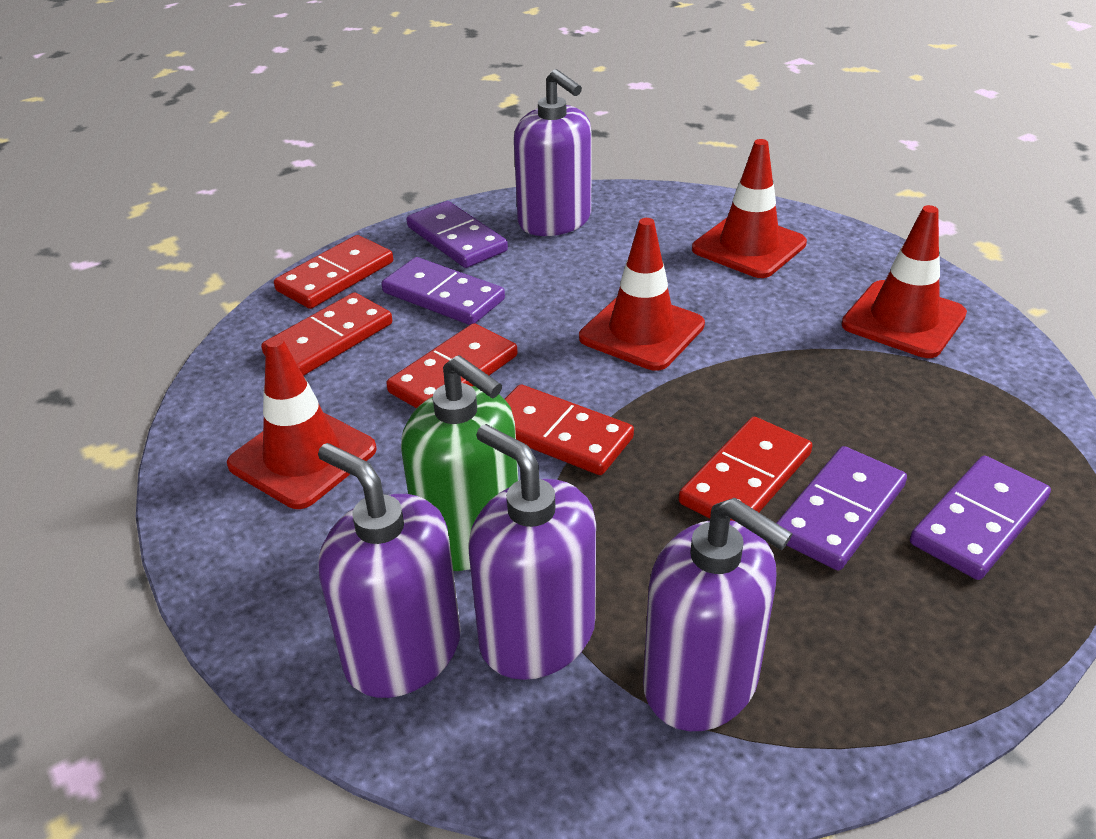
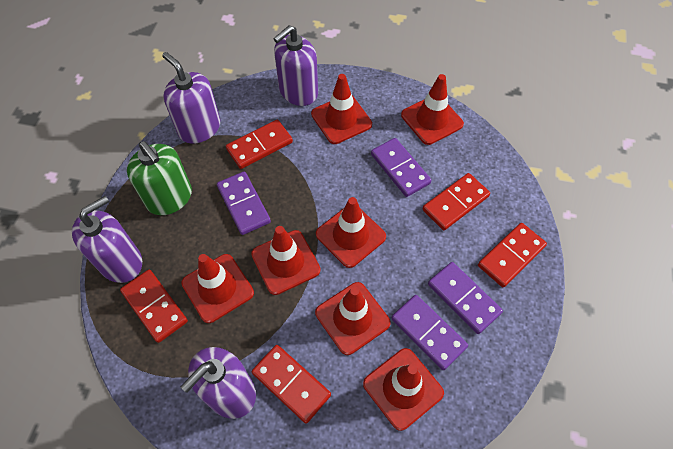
red traffic cone: 4 -> 7

